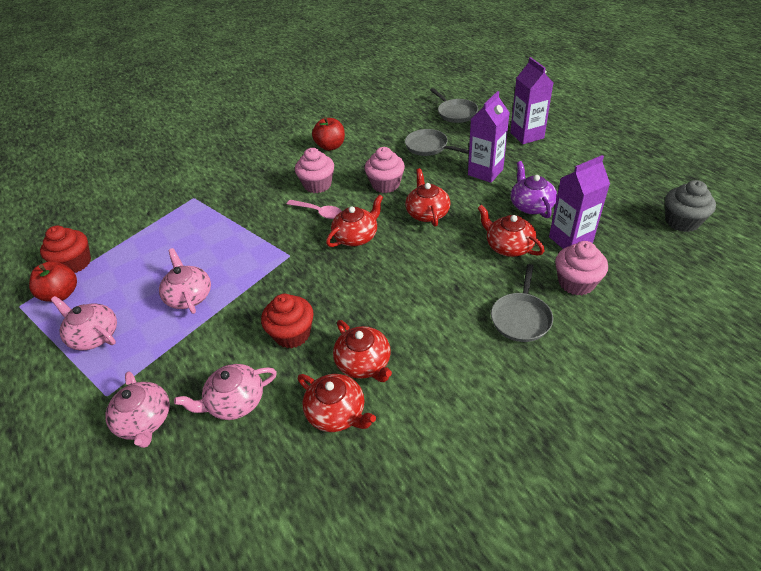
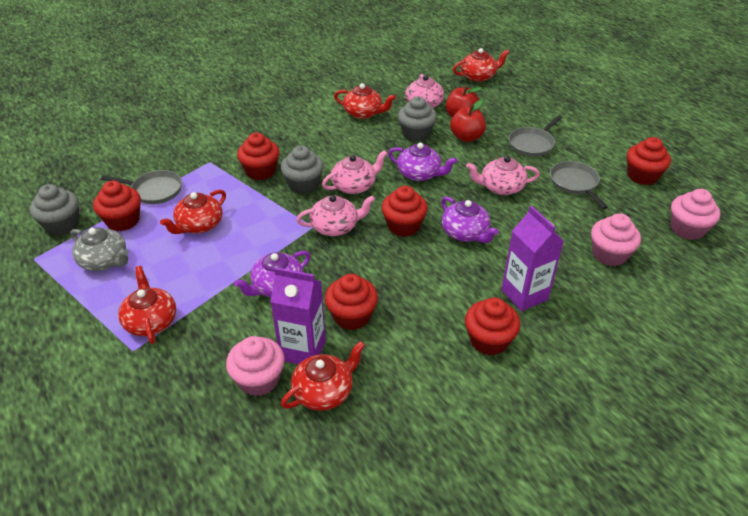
grey cupcake: 1 -> 3
grey teapot: 0 -> 1
pink spoon: 1 -> 0
purple carton: 3 -> 2
purple teapot: 1 -> 3
red cupcake: 2 -> 6

